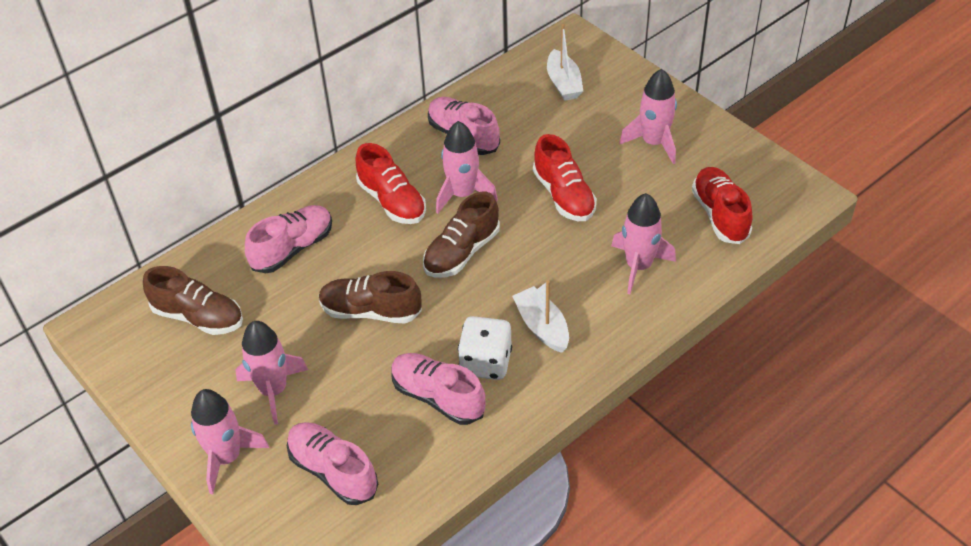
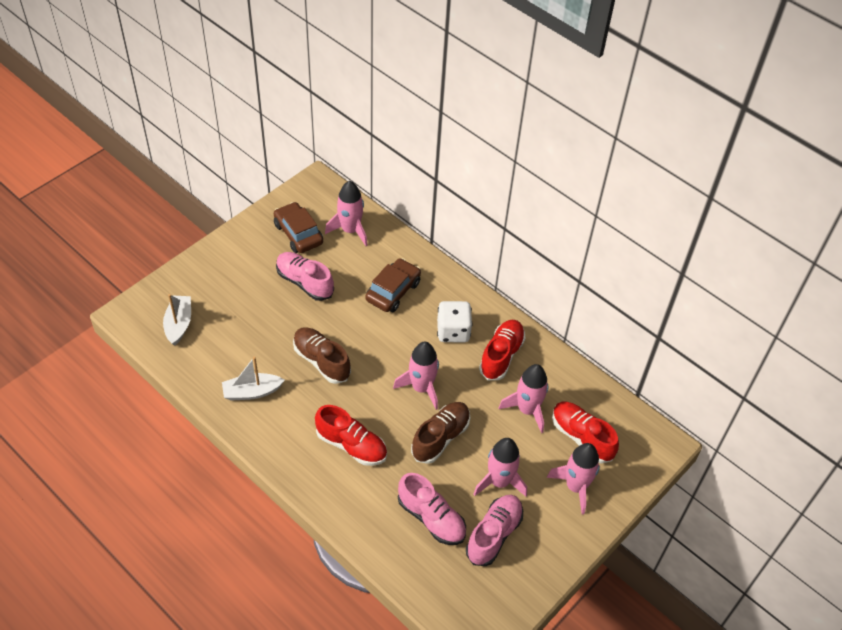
brown car: 0 -> 2
brown shoe: 3 -> 2
pink shoe: 4 -> 3

